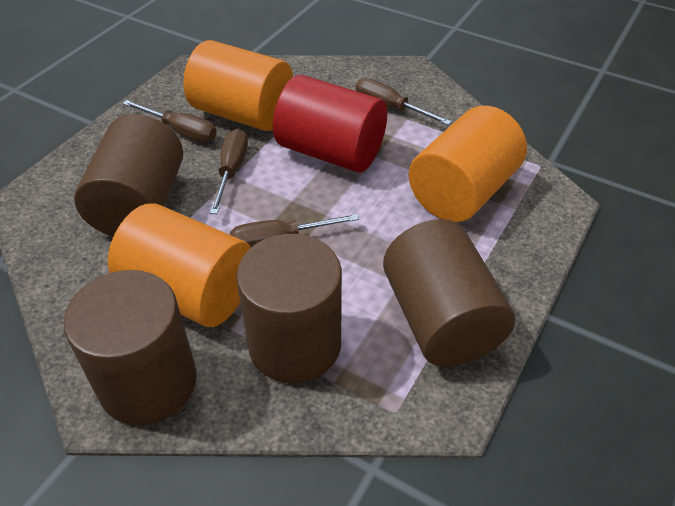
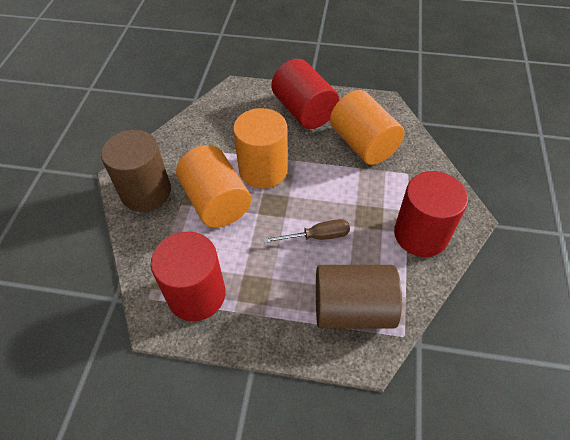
brown cylinder: 4 -> 2
brown screwdriver: 4 -> 1
red cylinder: 1 -> 3

